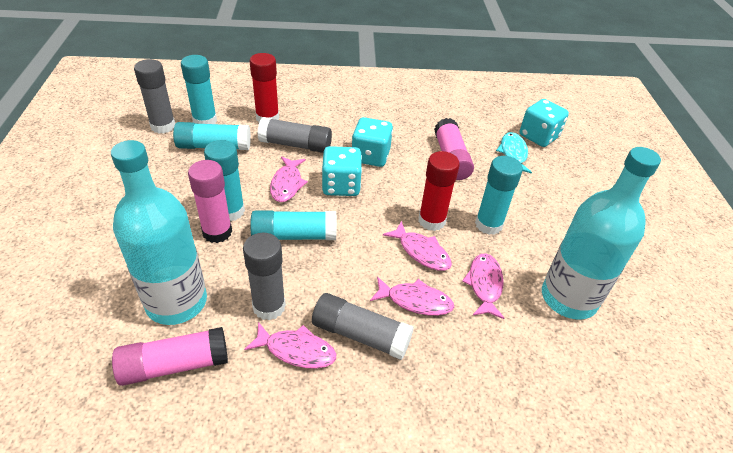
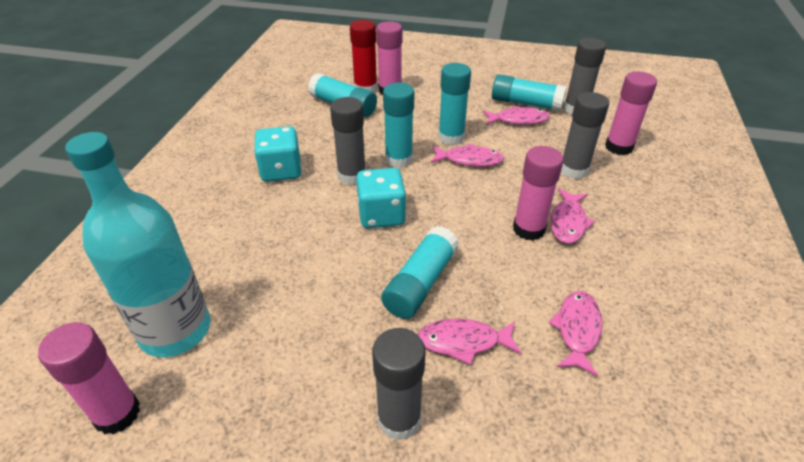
pink glue stick: 3 -> 4
red glue stick: 2 -> 1
turquoise bottle: 2 -> 1
turquoise dice: 3 -> 2
turquoise fish: 1 -> 0

